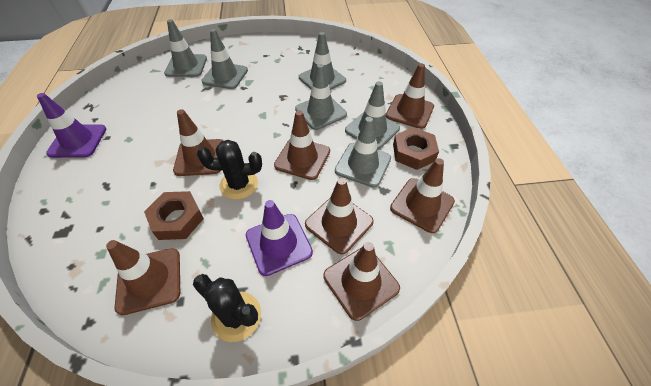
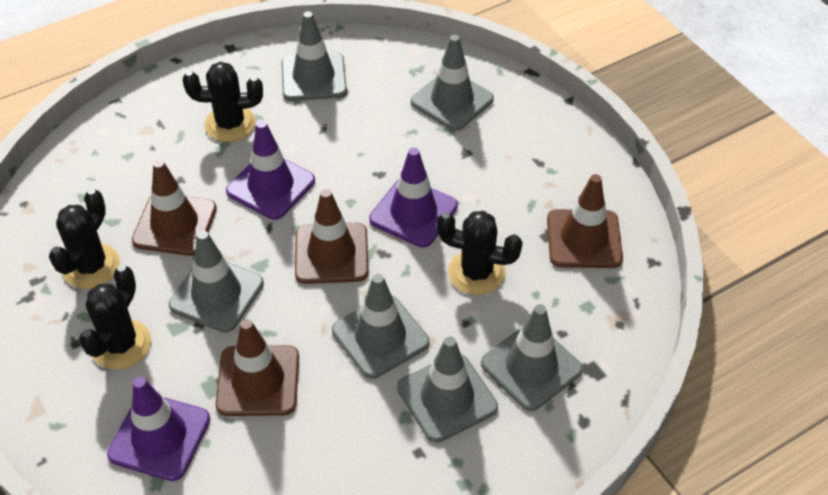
black cactus: 2 -> 4
brown nut: 2 -> 0
brown traffic cone: 7 -> 4
purple traffic cone: 2 -> 3

